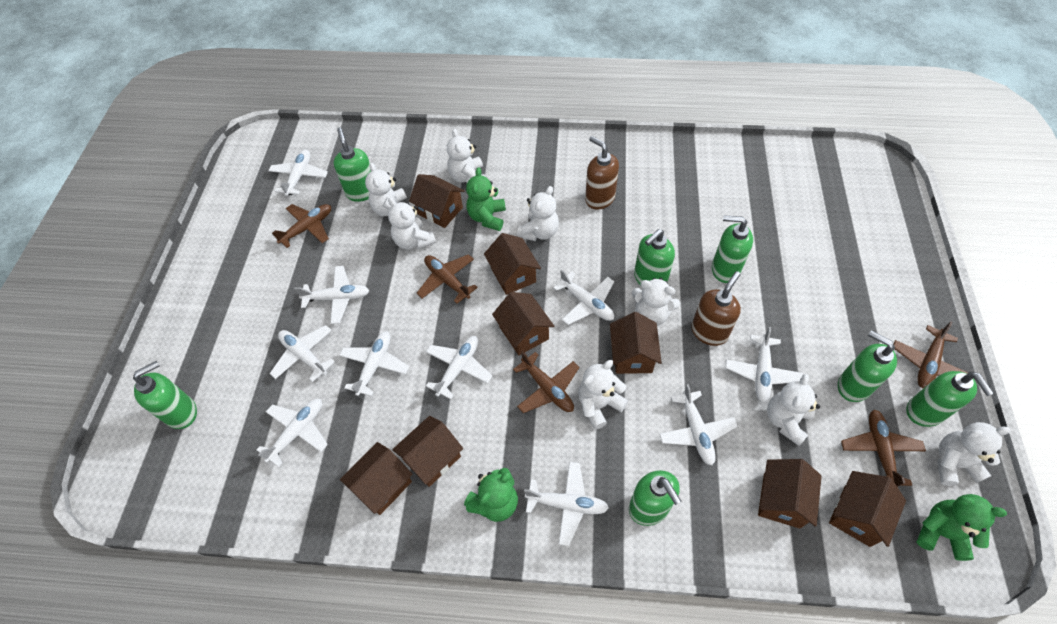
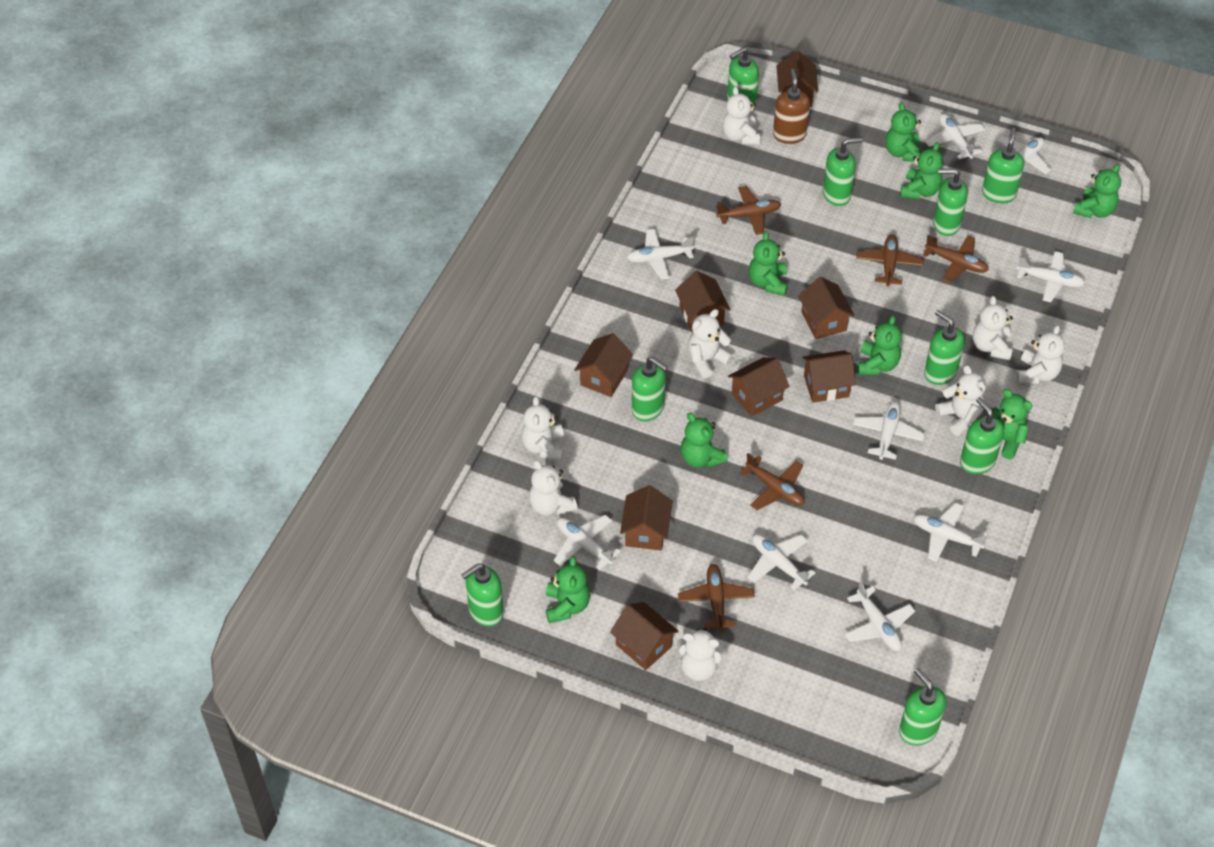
brown soap dispenser: 2 -> 1
green soap dispenser: 7 -> 9
green teddy bear: 3 -> 8
white plane: 10 -> 9

